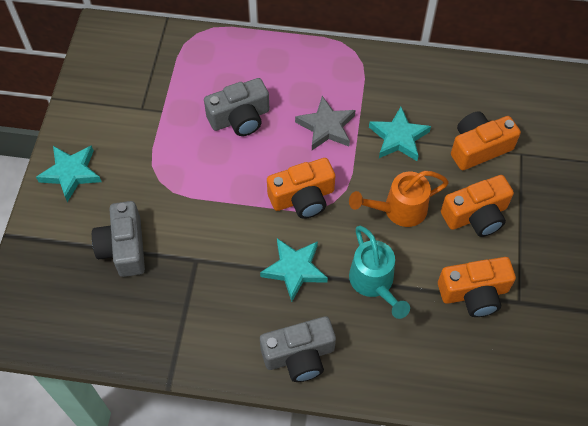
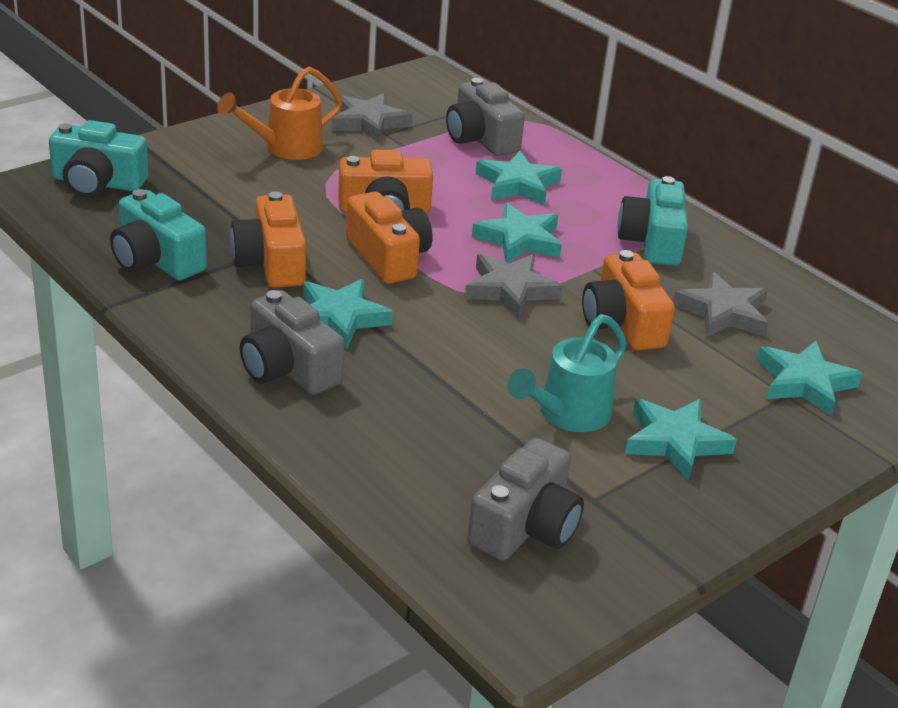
grey star: 1 -> 3
turquoise camera: 0 -> 3
turquoise star: 3 -> 5

